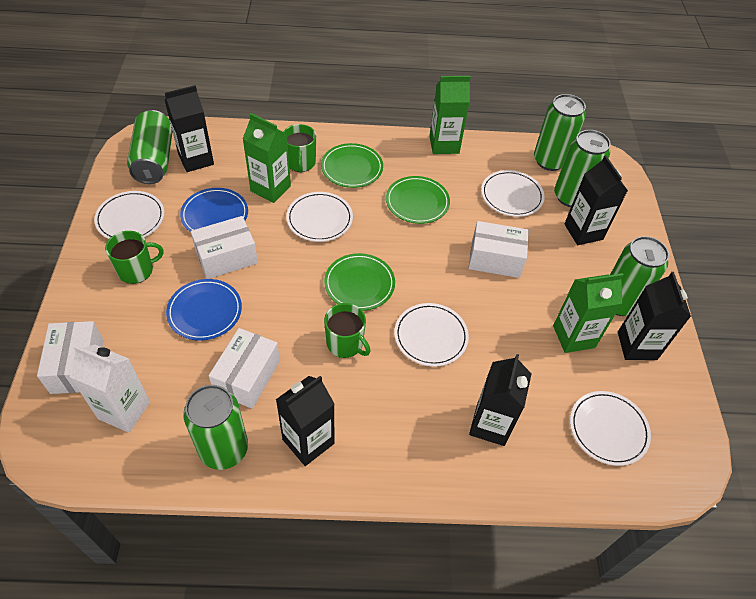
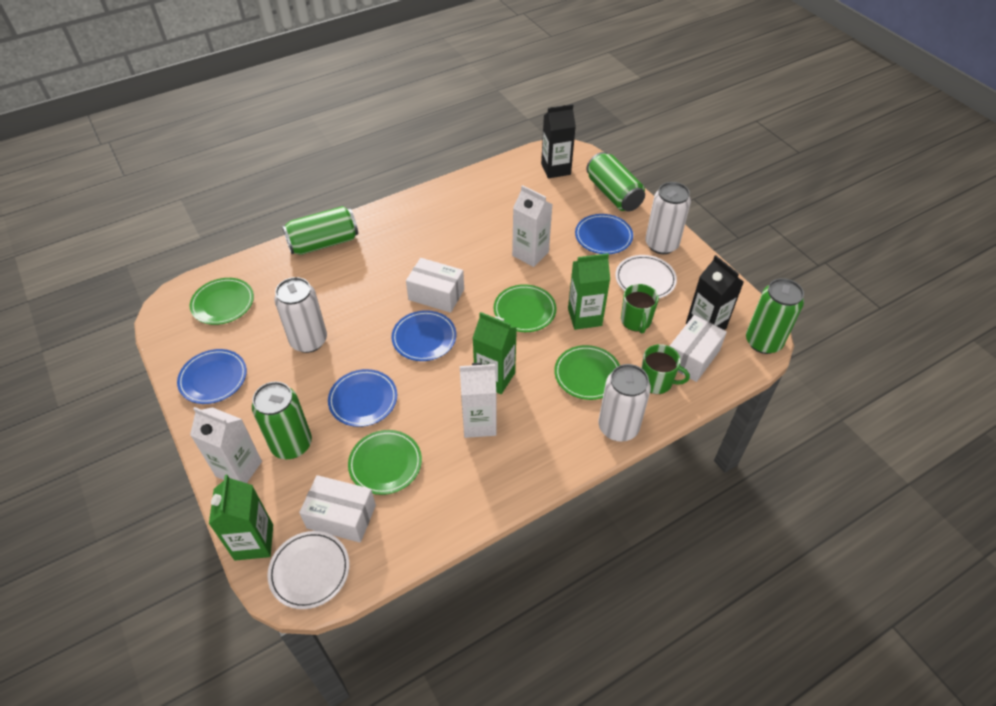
black carton: 5 -> 2
blue plate: 2 -> 4
green can: 5 -> 4
green mug: 3 -> 2
green plate: 3 -> 4
white box: 4 -> 3
white can: 0 -> 3
white carton: 1 -> 3
white plate: 5 -> 2

